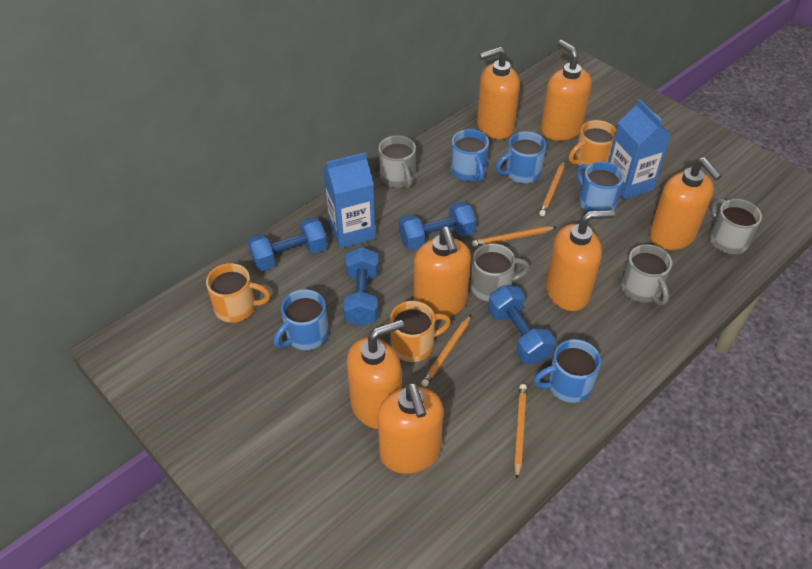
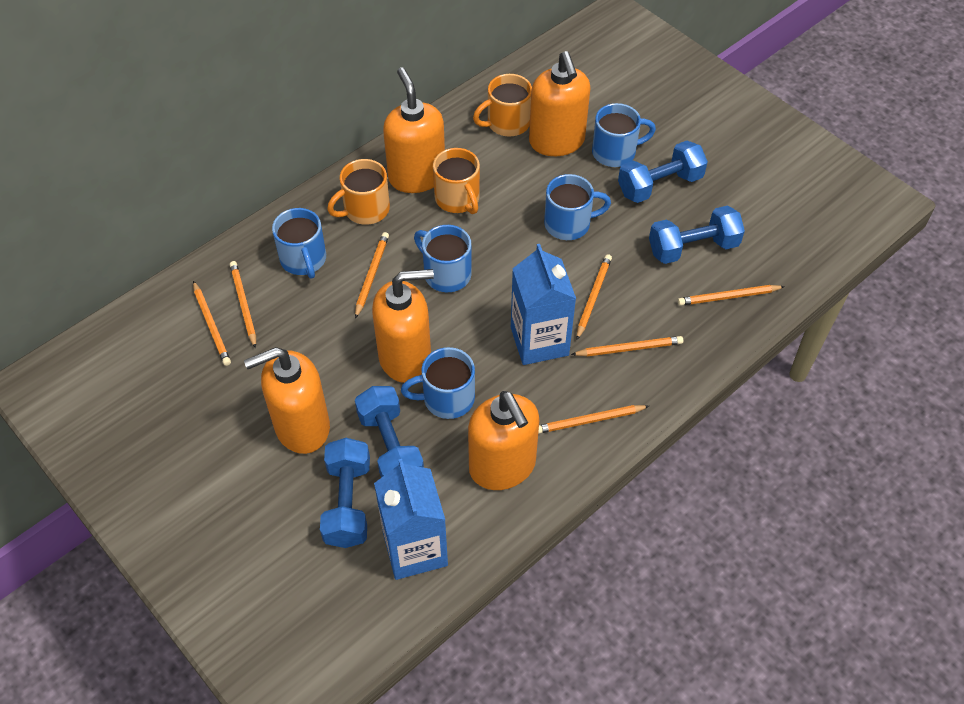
grey mug: 4 -> 0
orange pencil: 4 -> 7
orange soap dispenser: 7 -> 5

